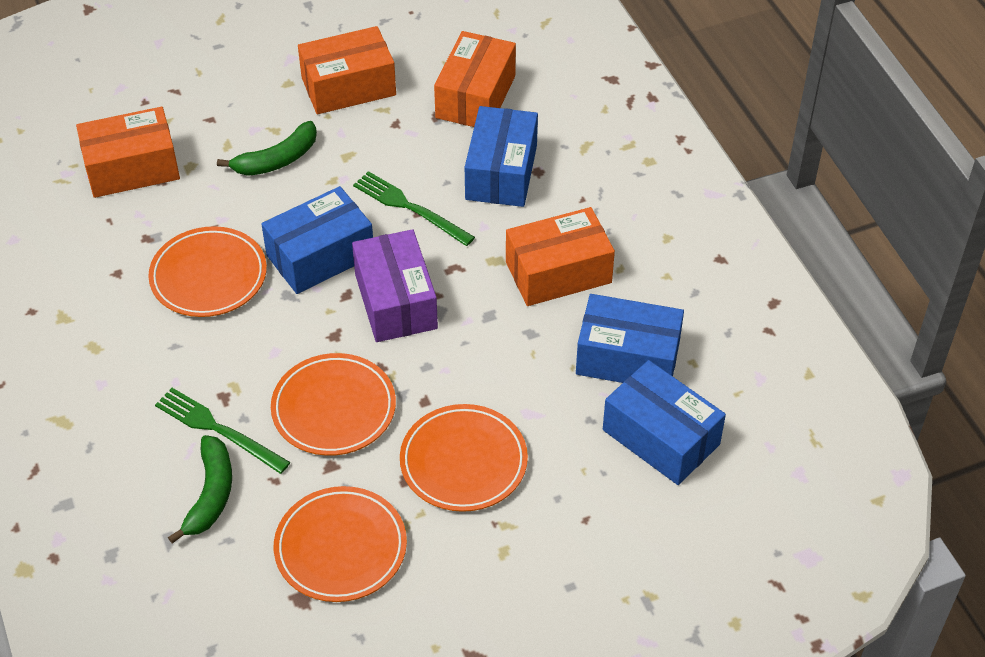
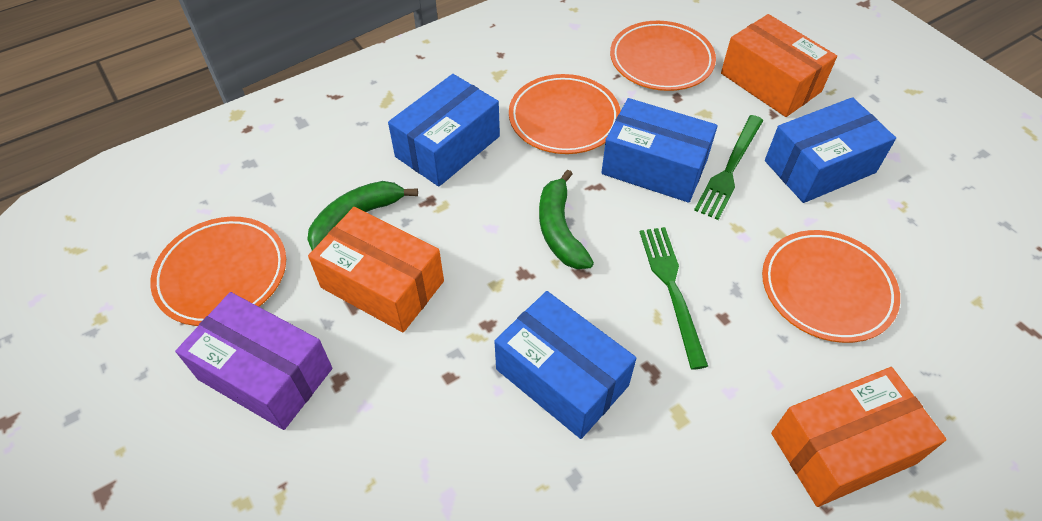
orange box: 4 -> 3

